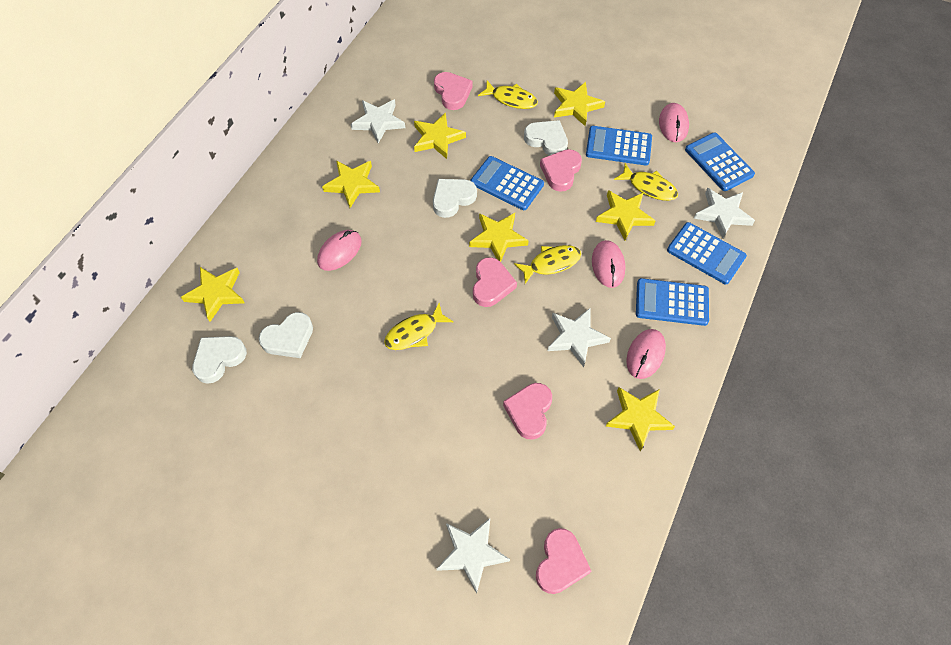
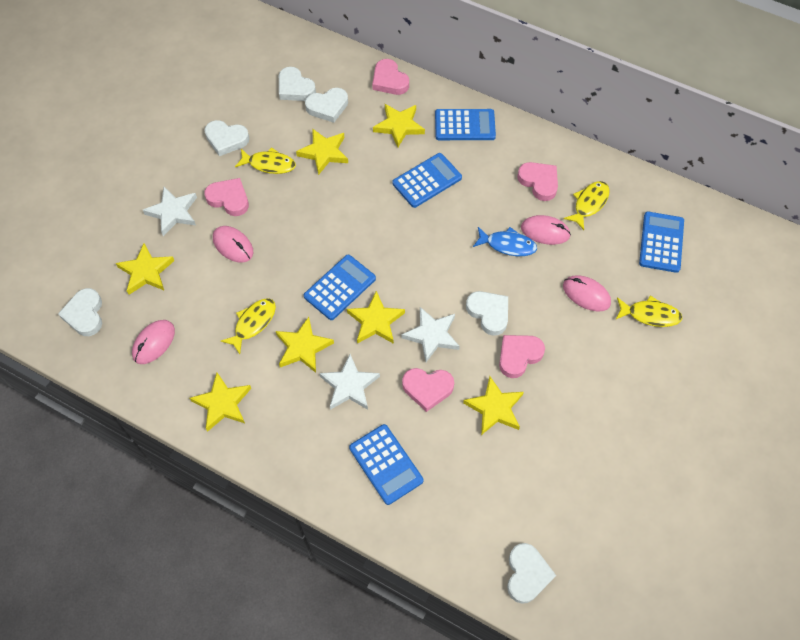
blue fish: 0 -> 1
white heart: 4 -> 6
white star: 4 -> 3

